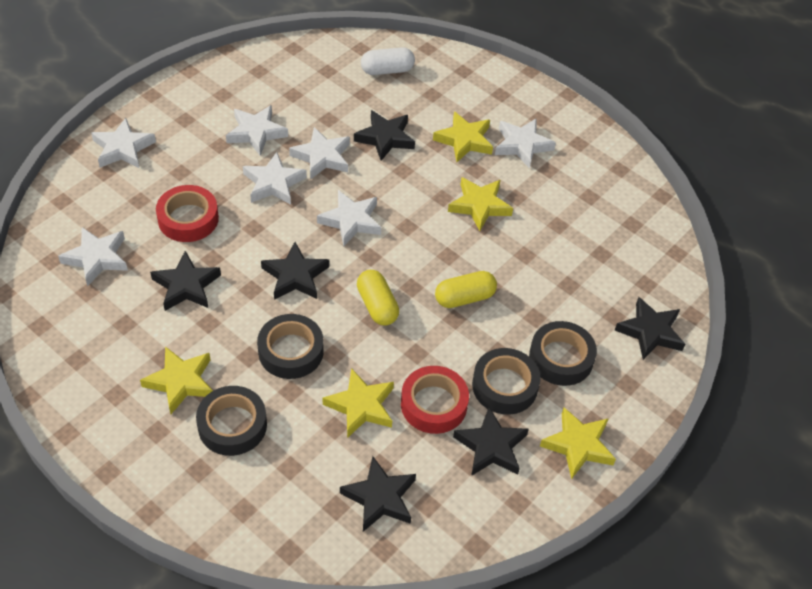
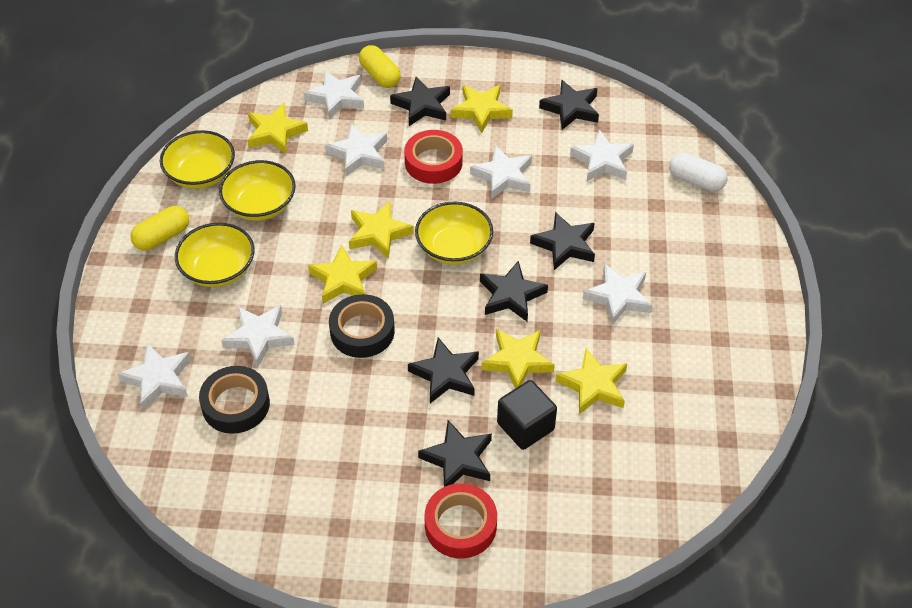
black cube: 0 -> 1
black tape: 4 -> 2
yellow bowl: 0 -> 4
yellow star: 5 -> 6

